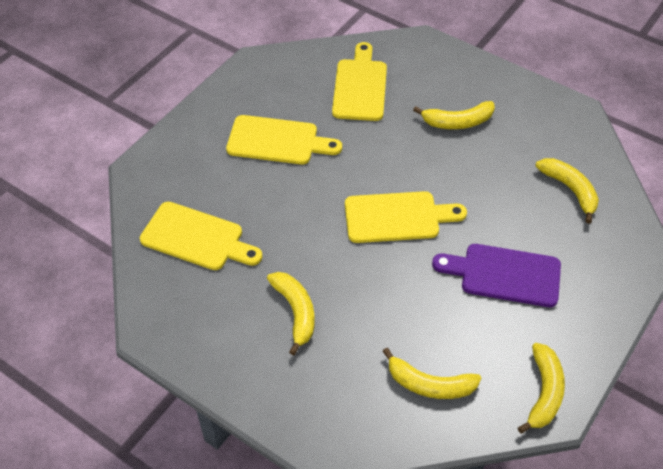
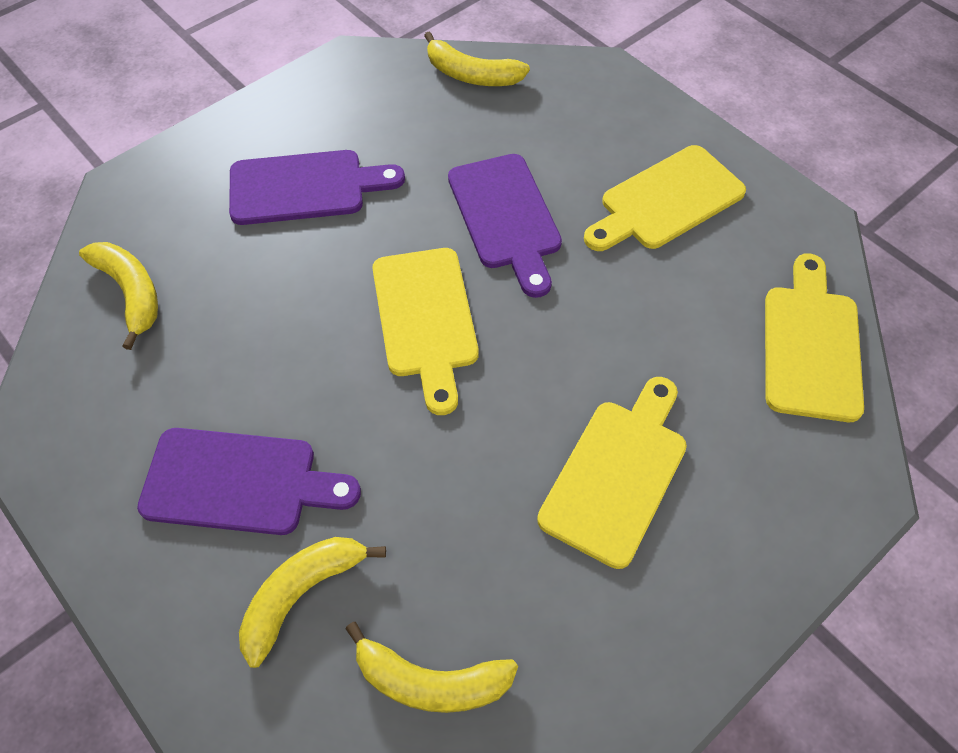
purple cutting board: 1 -> 3
yellow banana: 5 -> 4

